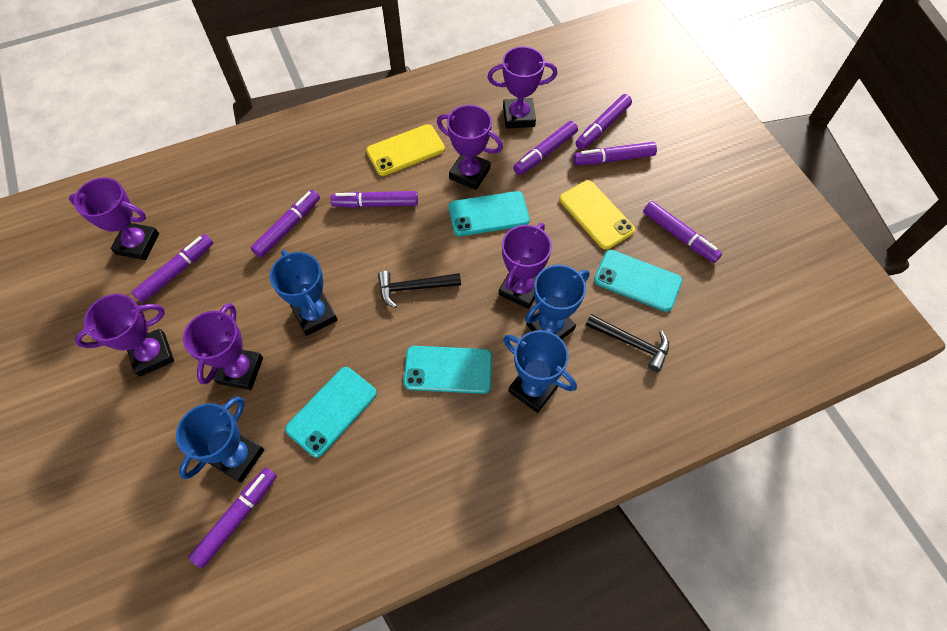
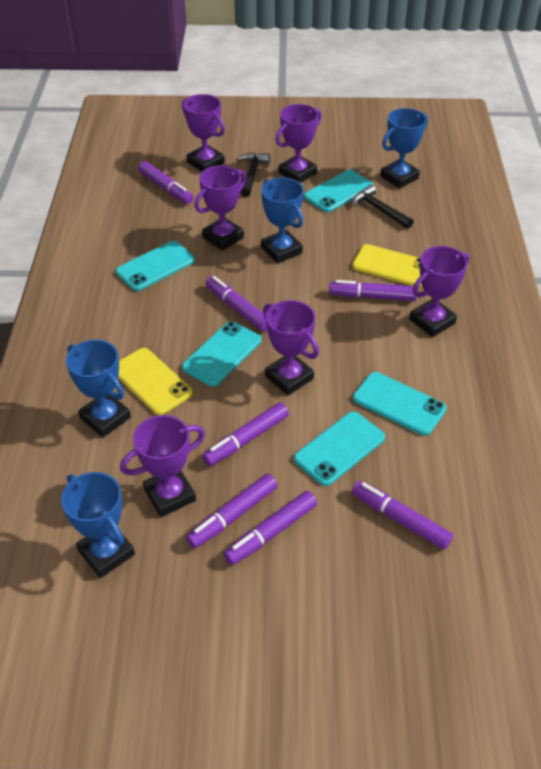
purple marker: 8 -> 7
turquoise phone: 4 -> 5

